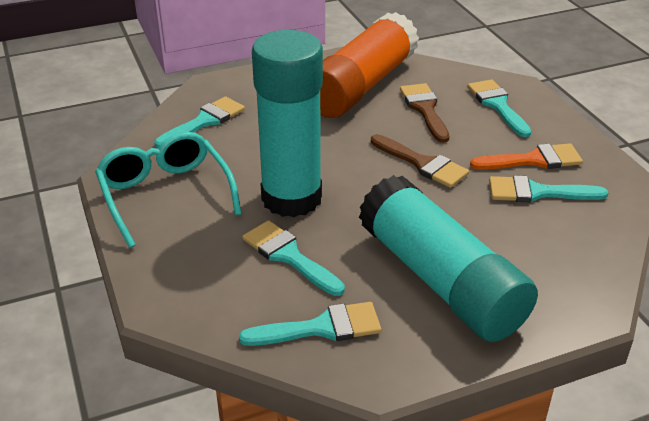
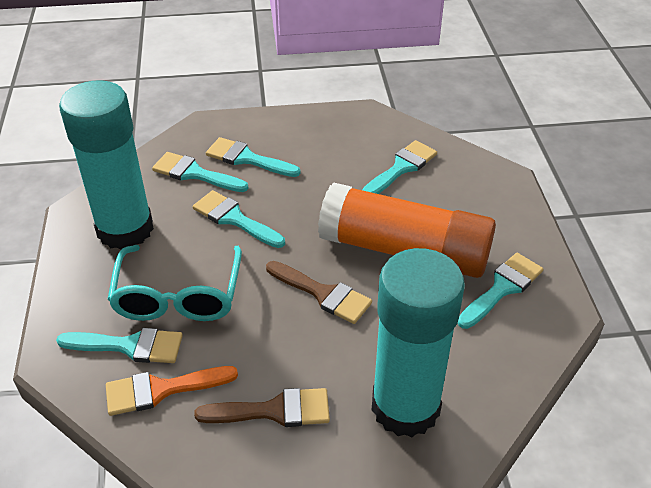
turquoise brush: 5 -> 6

